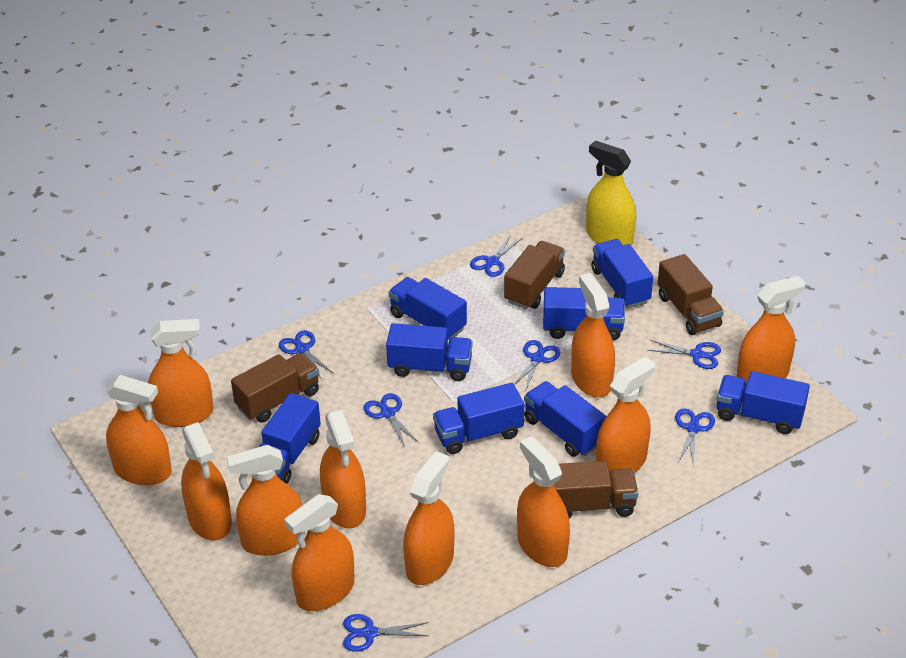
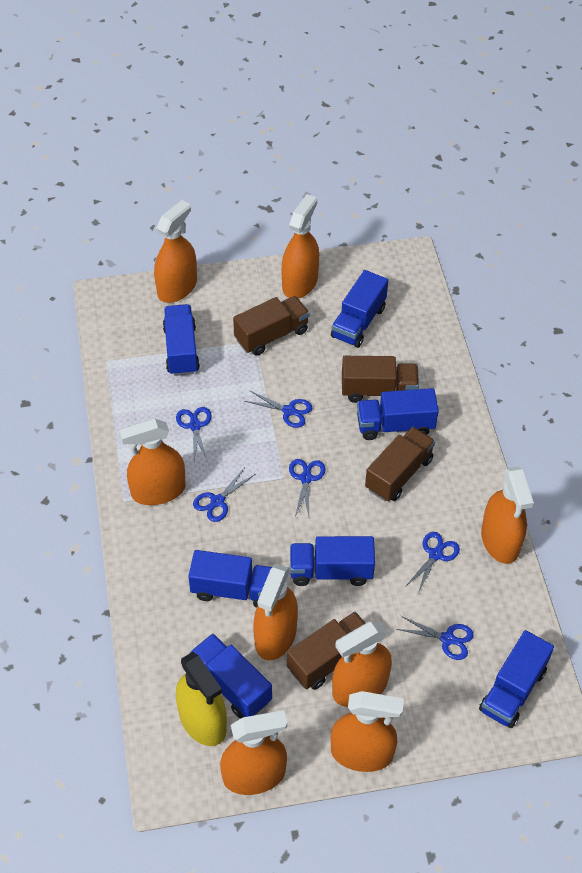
blue scissors: 7 -> 6
blue truck: 8 -> 7
orange spray bottle: 11 -> 8

